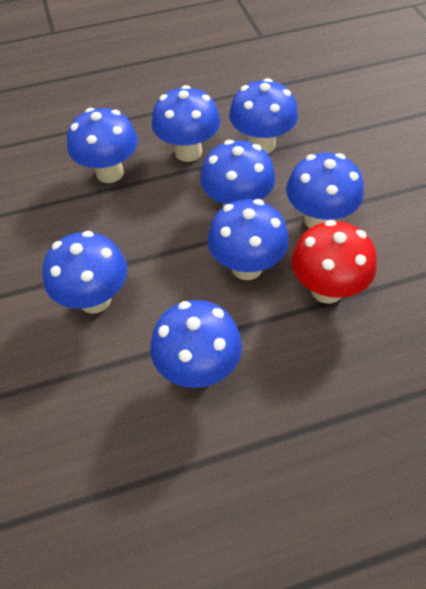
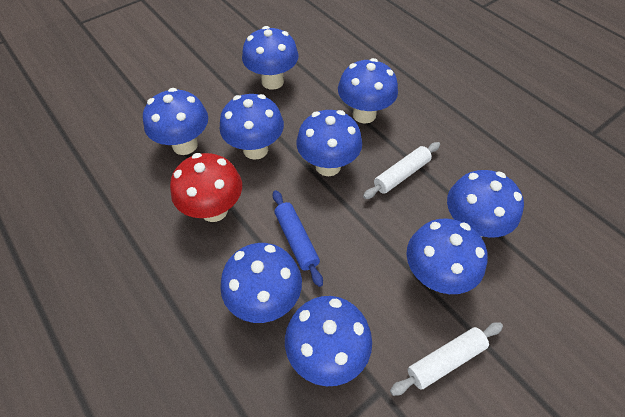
blue mushroom: 8 -> 9
blue rolling pin: 0 -> 1
white rolling pin: 0 -> 2

